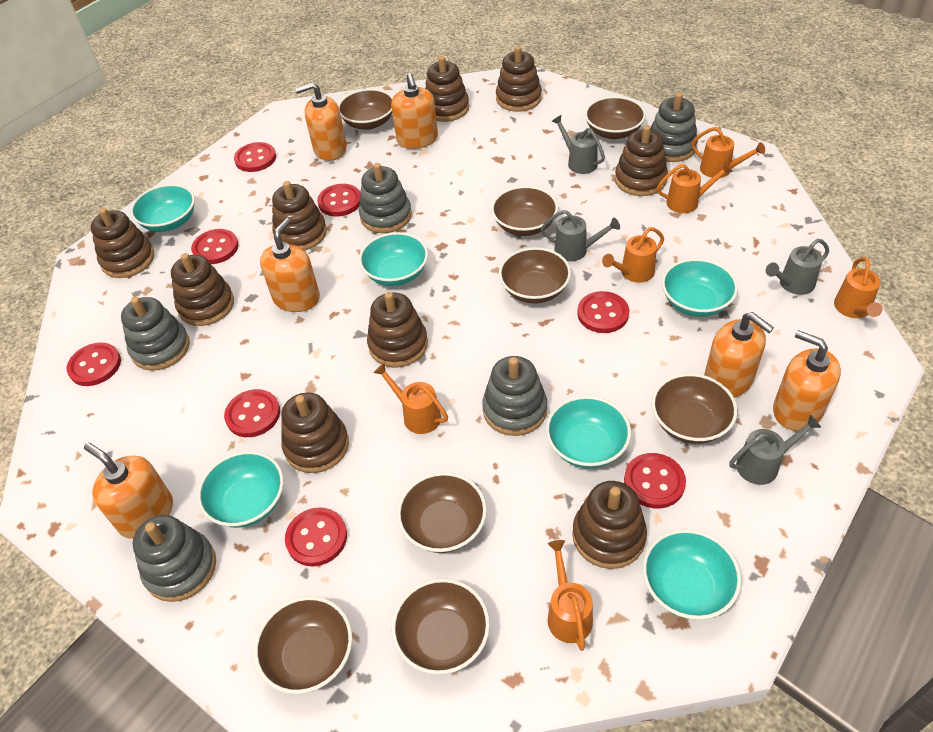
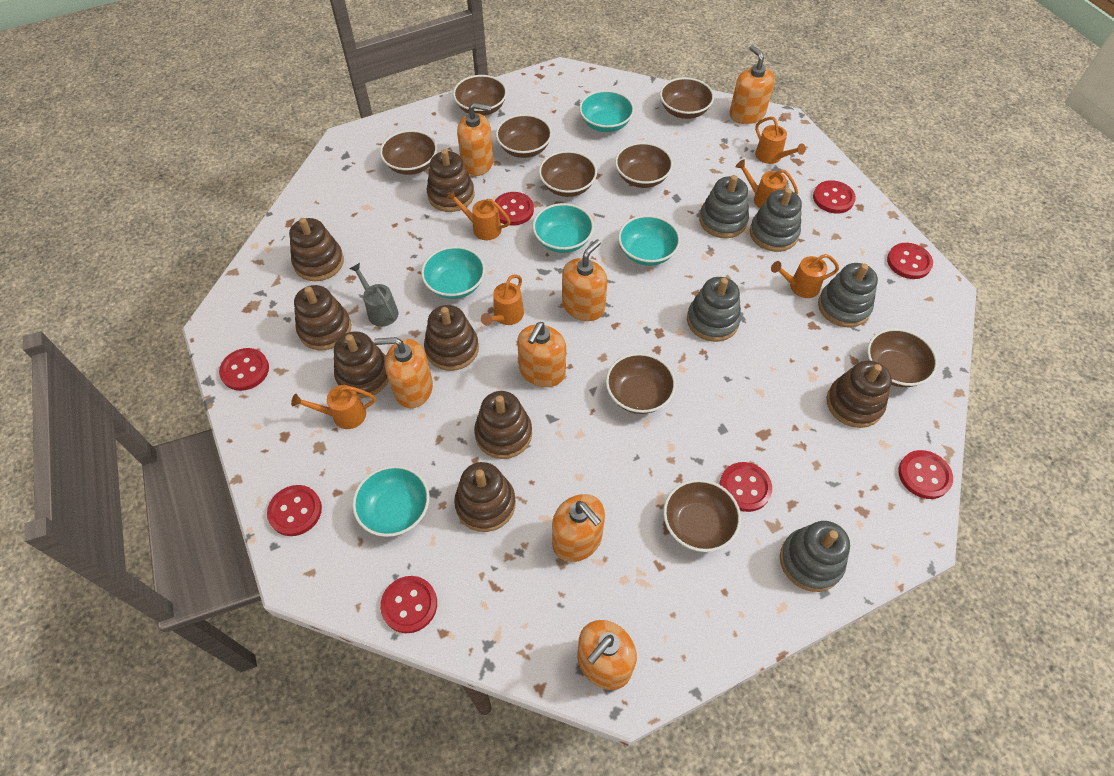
brown bowl: 8 -> 9
brown stacking toy: 9 -> 8
grey watering can: 4 -> 1
orange soap dispenser: 6 -> 7
turquoise bowl: 6 -> 5

